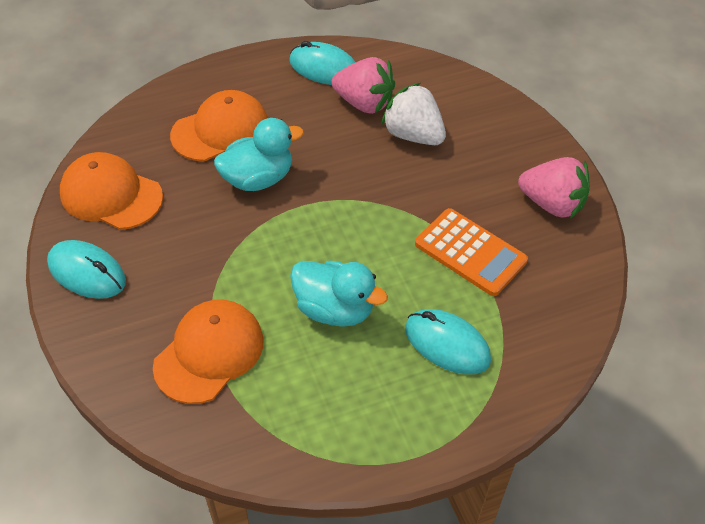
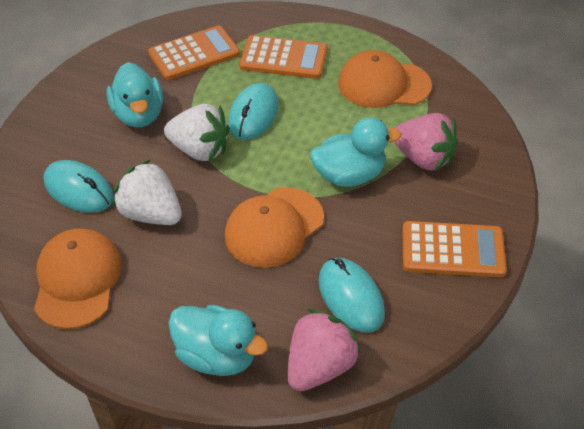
orange calculator: 1 -> 3
turquoise duck: 2 -> 3
white strawberry: 1 -> 2

